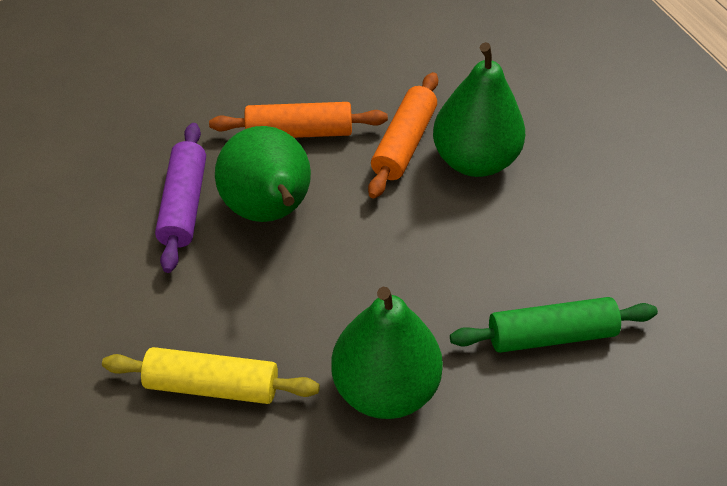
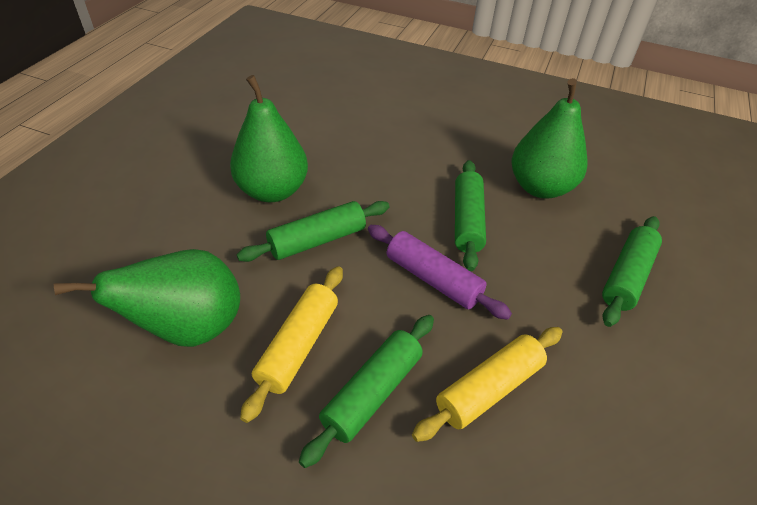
green rolling pin: 1 -> 4
orange rolling pin: 2 -> 0
yellow rolling pin: 1 -> 2

